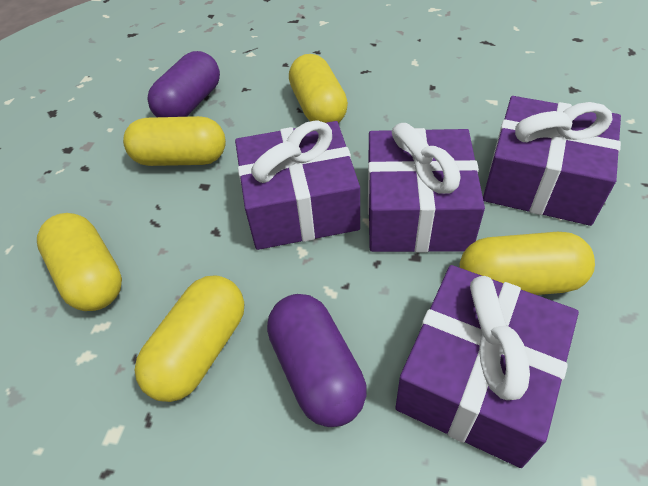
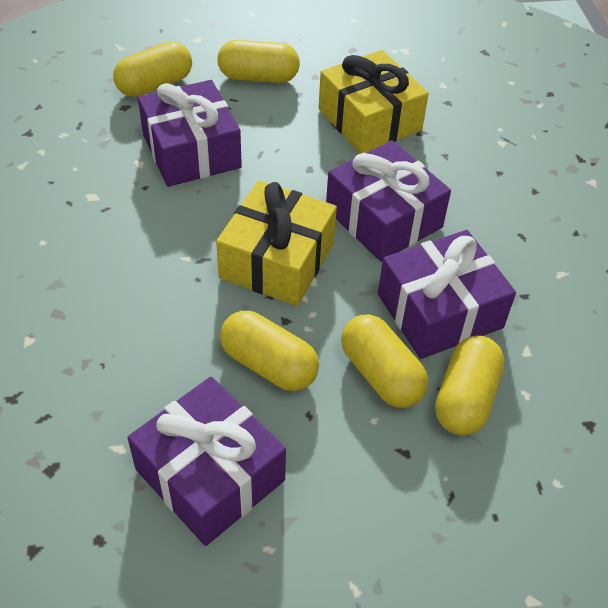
purple capsule: 2 -> 0
yellow gift: 0 -> 2

